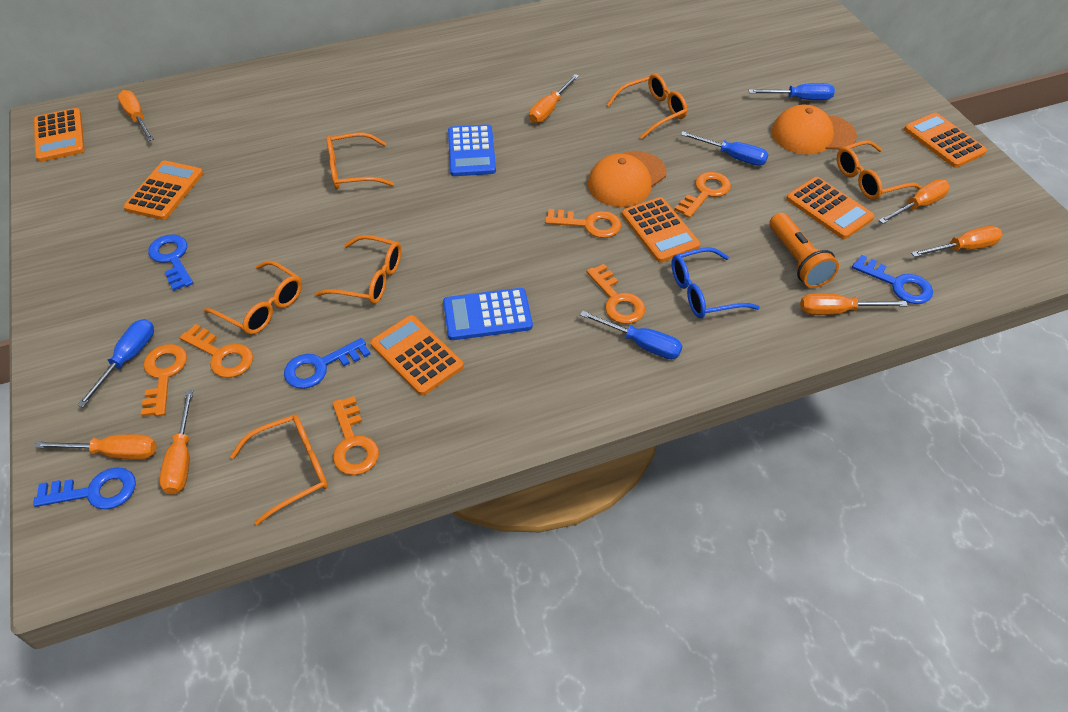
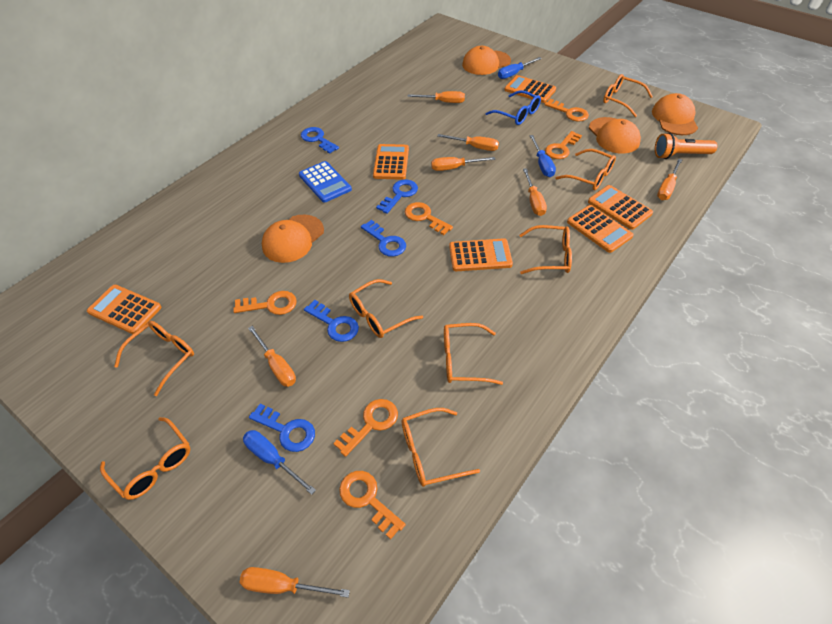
blue calculator: 2 -> 1
blue key: 4 -> 5
blue screwdriver: 4 -> 3
orange cap: 2 -> 4
orange glasses: 6 -> 8

